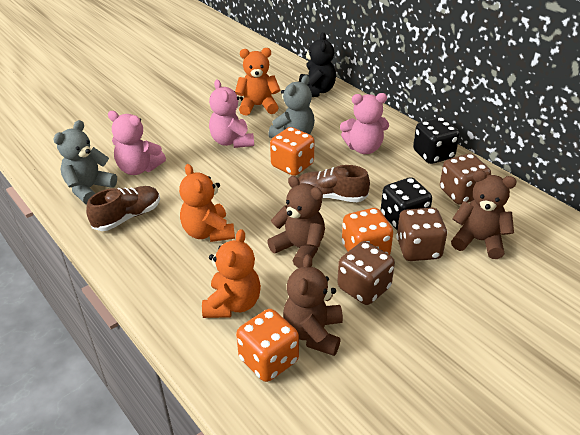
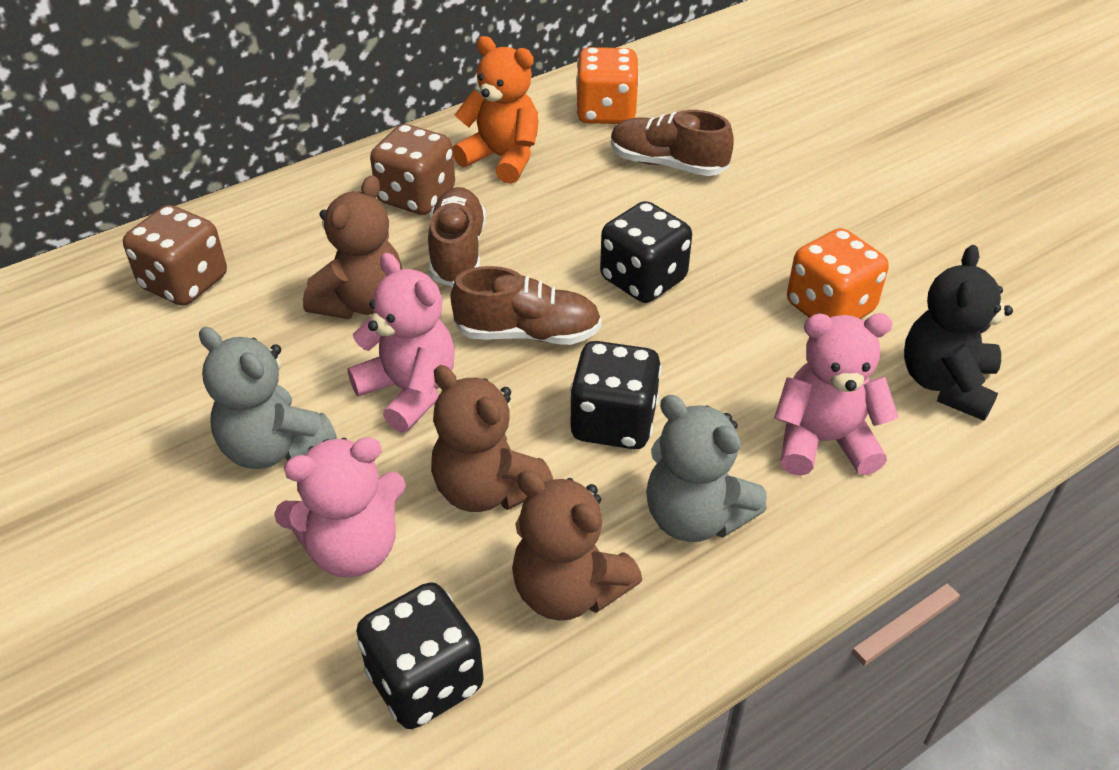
black dice: 2 -> 3
brown dice: 3 -> 2
brown shoe: 2 -> 3
orange dice: 3 -> 2
orange teddy bear: 3 -> 1

